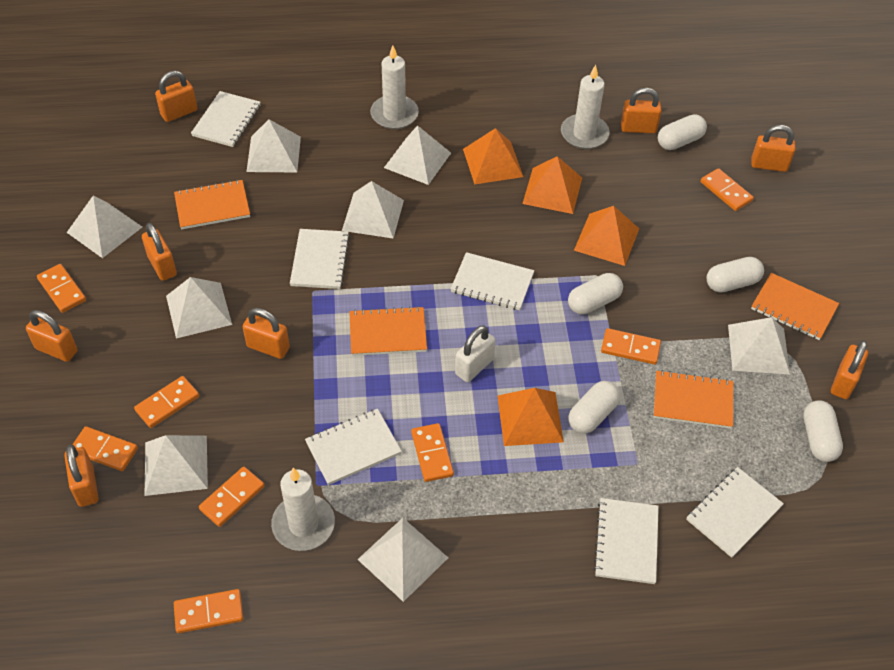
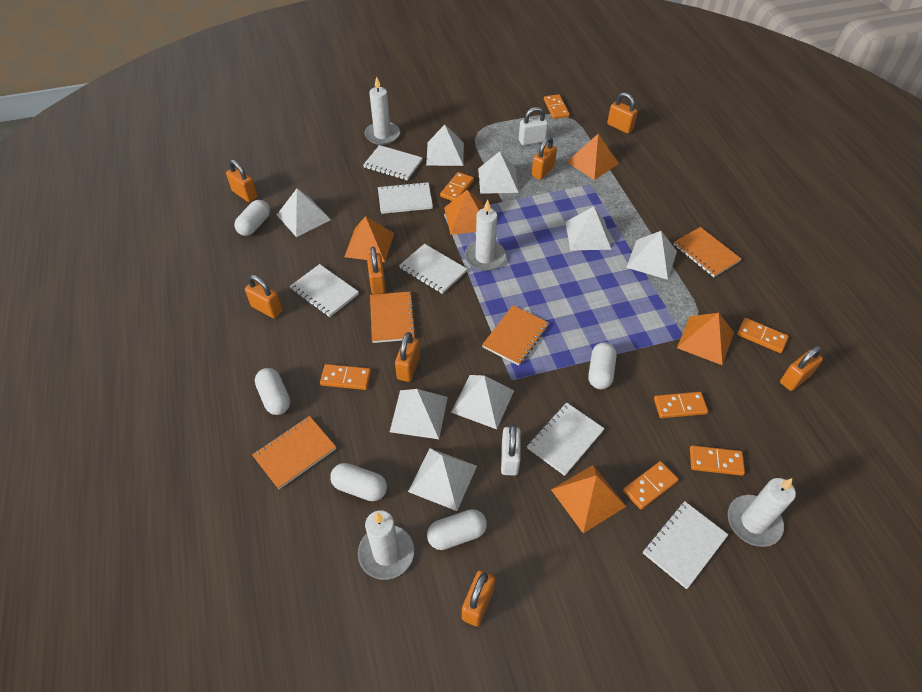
orange domino: 8 -> 7
orange pyramid: 4 -> 5
white candle: 3 -> 4
white padlock: 1 -> 2

